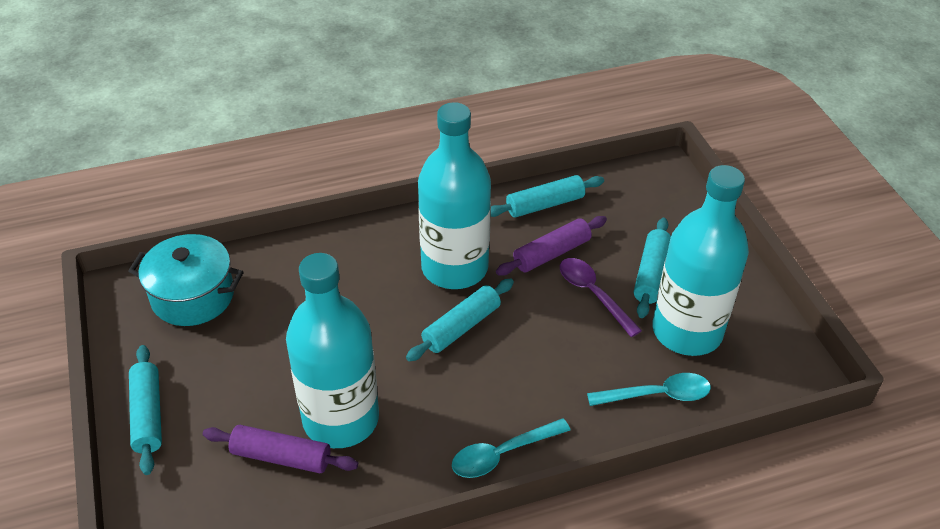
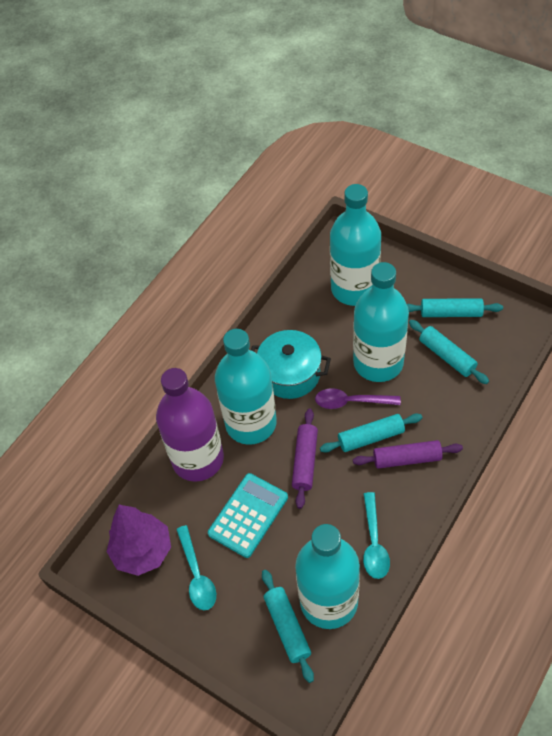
purple bottle: 0 -> 1
purple tree: 0 -> 1
turquoise bottle: 3 -> 4
turquoise calculator: 0 -> 1

